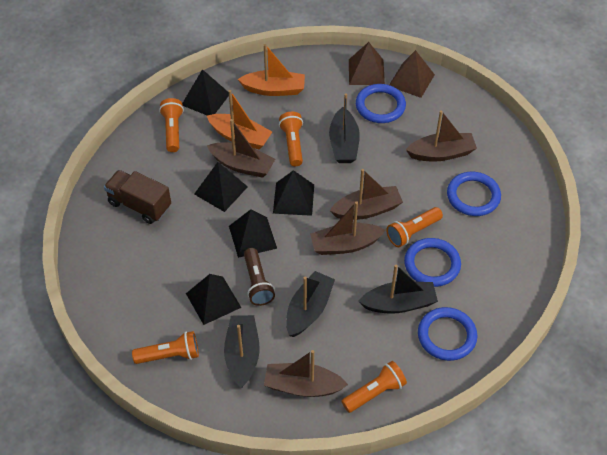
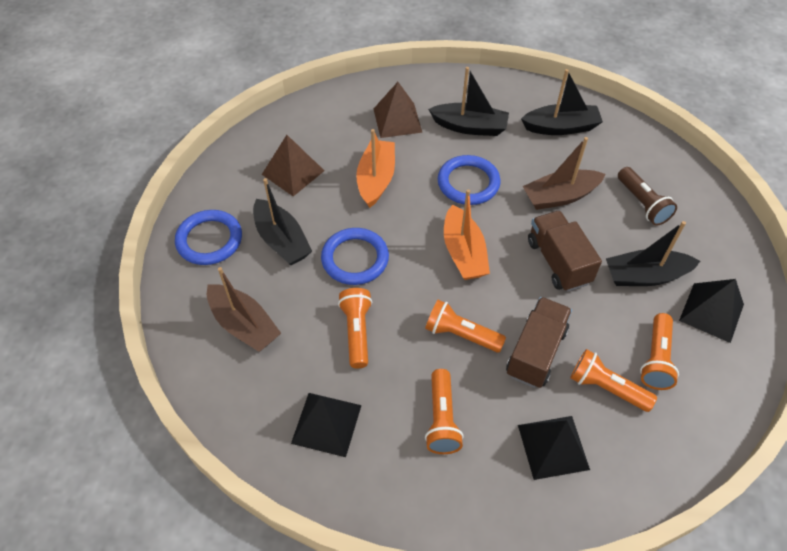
black pyramid: 5 -> 3
blue ring: 4 -> 3
brown boat: 5 -> 2
brown truck: 1 -> 2

